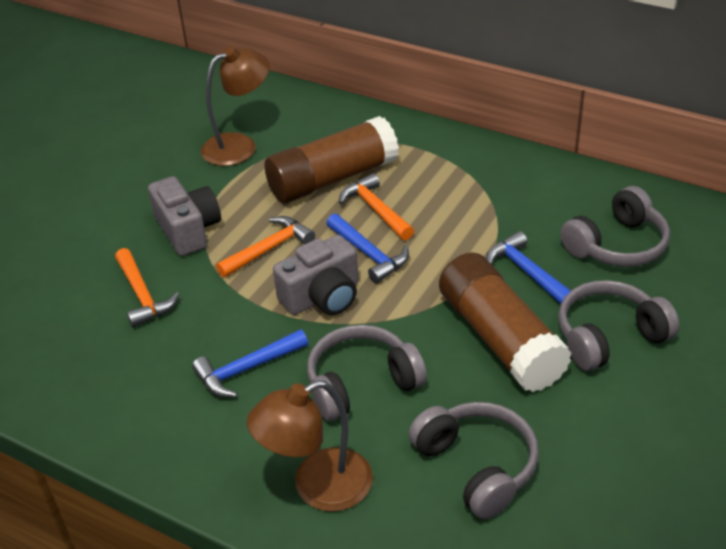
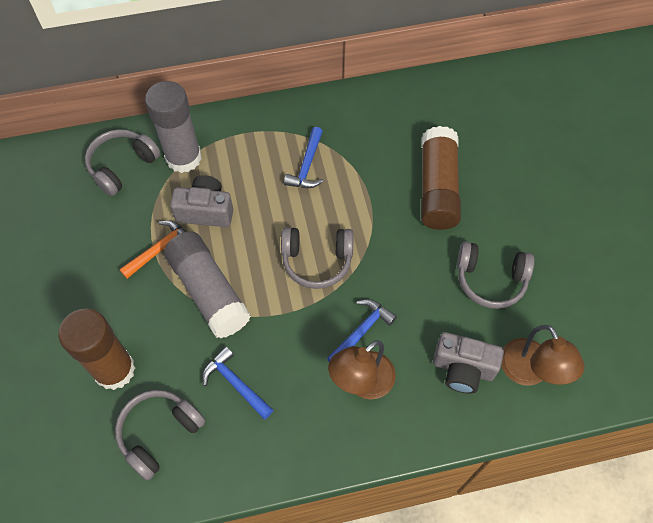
grey glue stick: 0 -> 2
orange hammer: 3 -> 1

